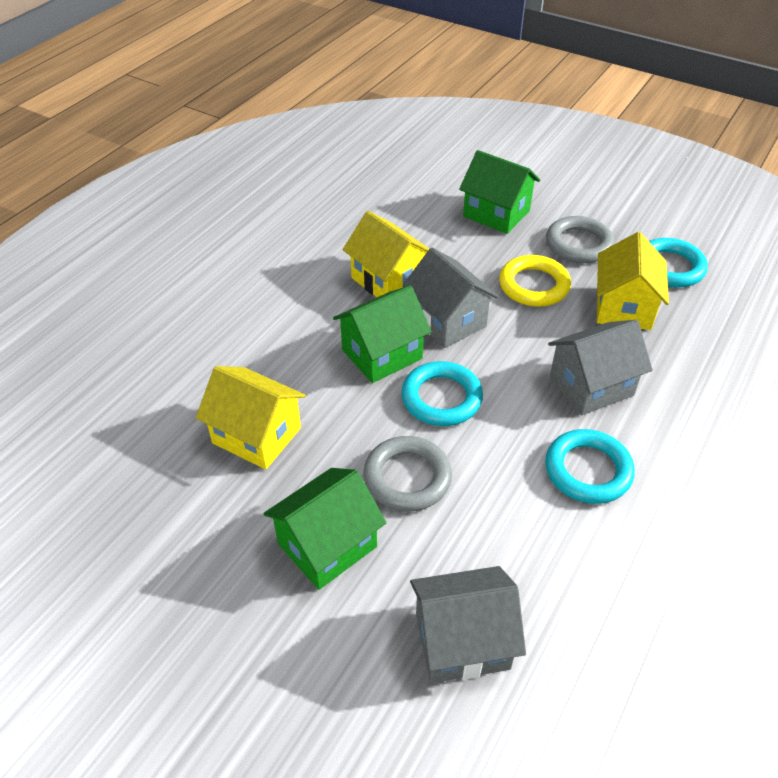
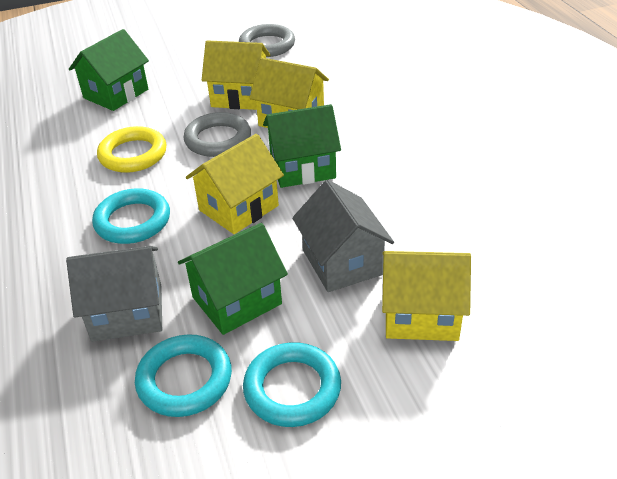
grey house: 3 -> 2
yellow house: 3 -> 4

